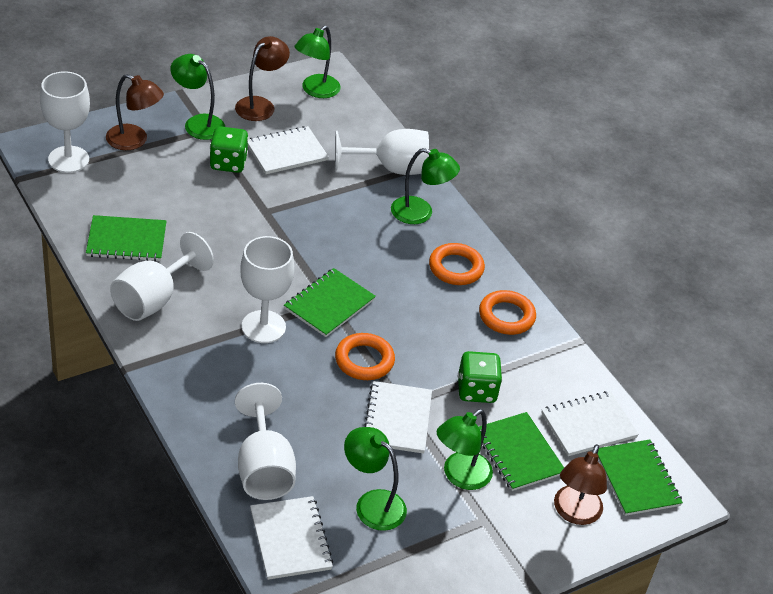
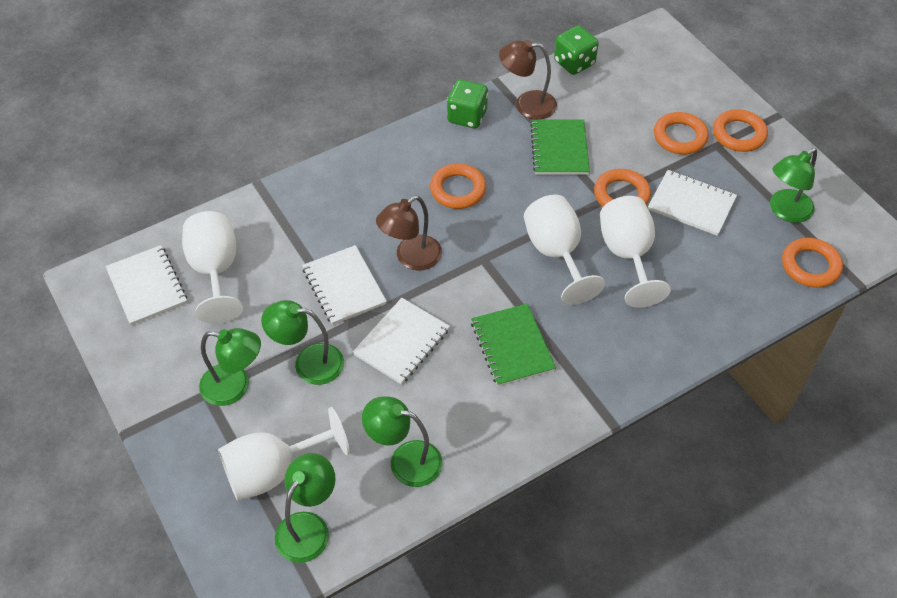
brown lamp: 3 -> 2
green notebook: 4 -> 2
orange ring: 3 -> 5
white goblet: 5 -> 4

